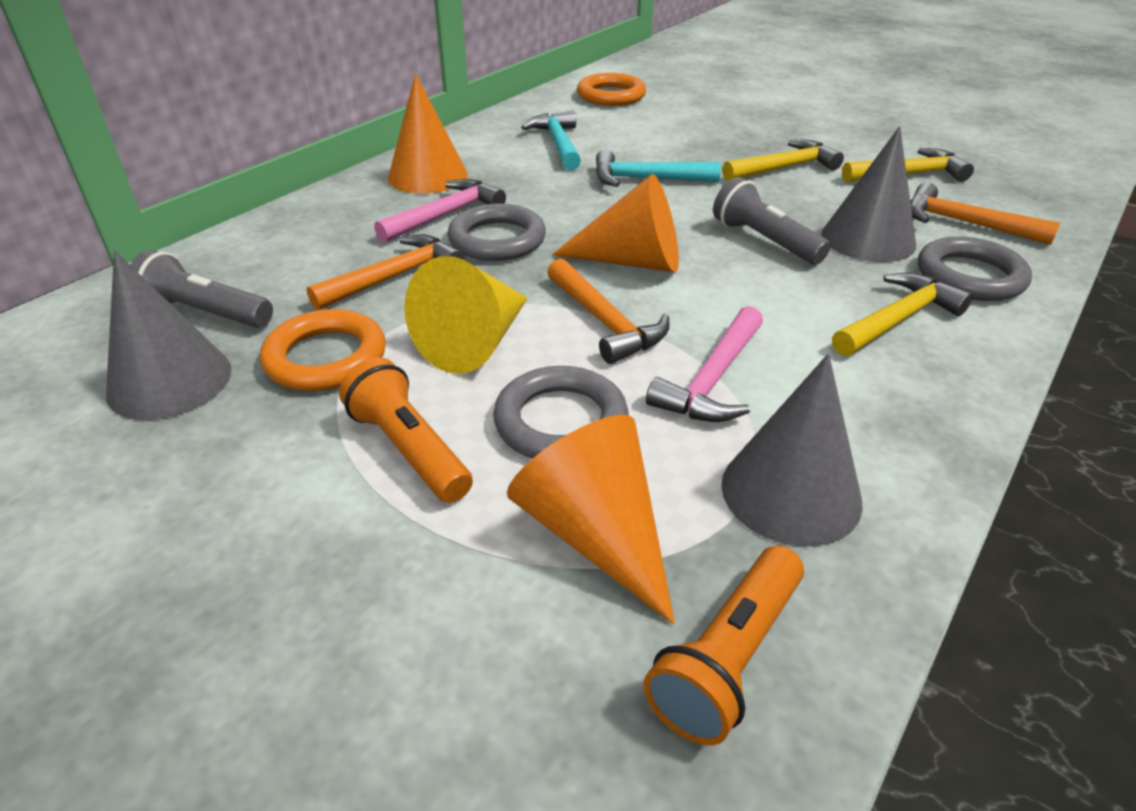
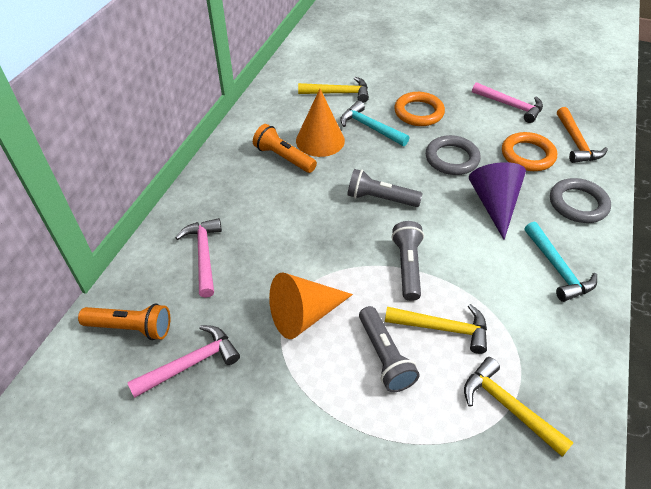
grey cone: 3 -> 0
grey flashlight: 2 -> 3
grey ring: 3 -> 2
orange cone: 3 -> 2
orange hammer: 3 -> 1
pink hammer: 2 -> 3
purple cone: 0 -> 1
yellow cone: 1 -> 0

